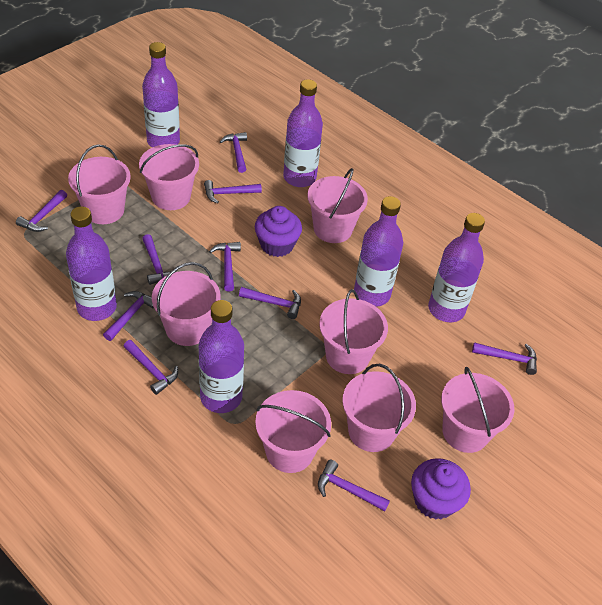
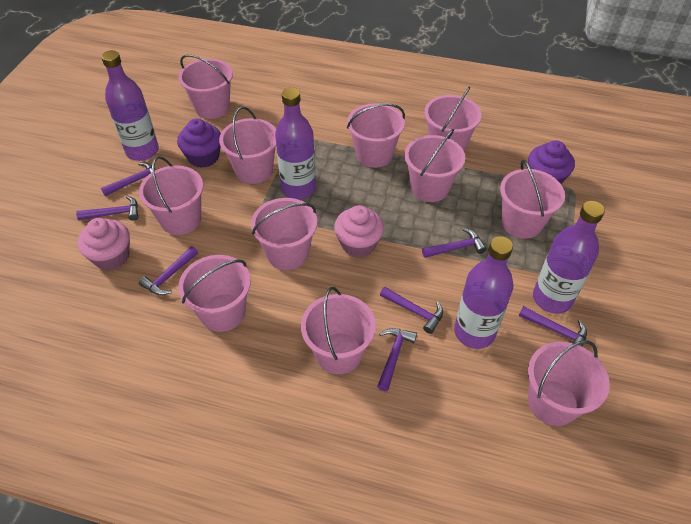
pink bucket: 8 -> 11
pink cupcake: 0 -> 2
purple bottle: 6 -> 4
purple hammer: 10 -> 7

